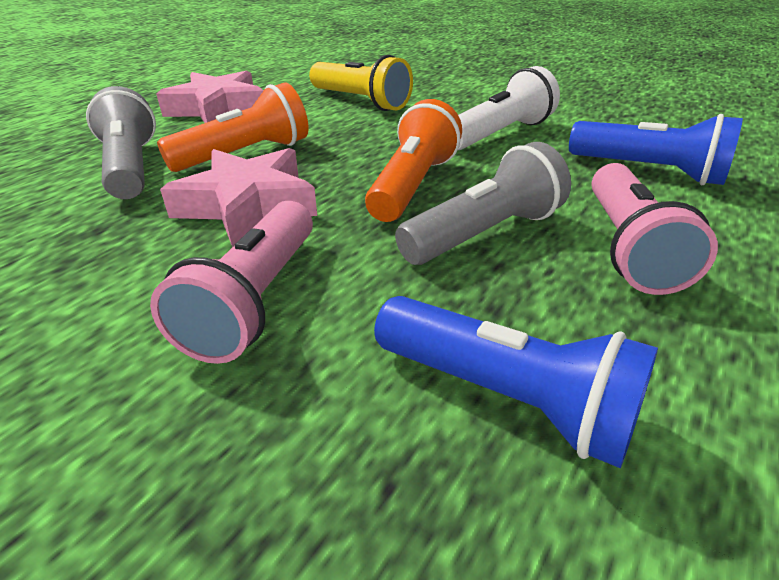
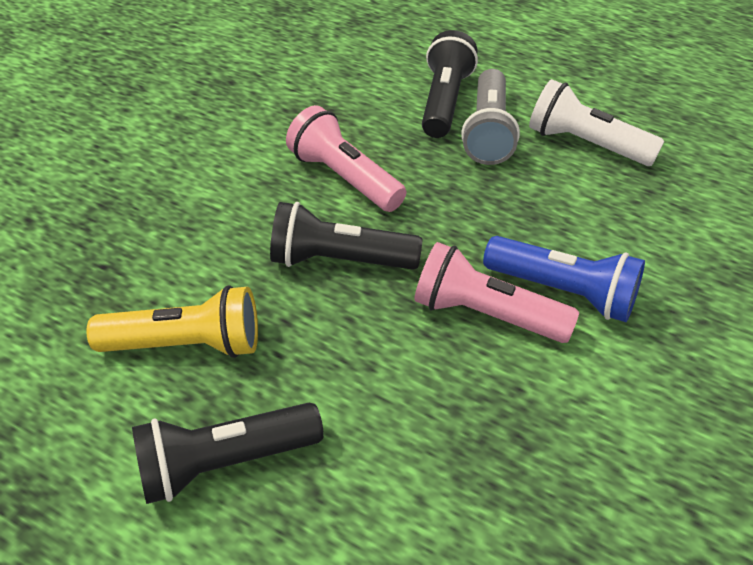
black flashlight: 0 -> 3
blue flashlight: 2 -> 1
grey flashlight: 2 -> 1
orange flashlight: 2 -> 0
pink star: 2 -> 0

